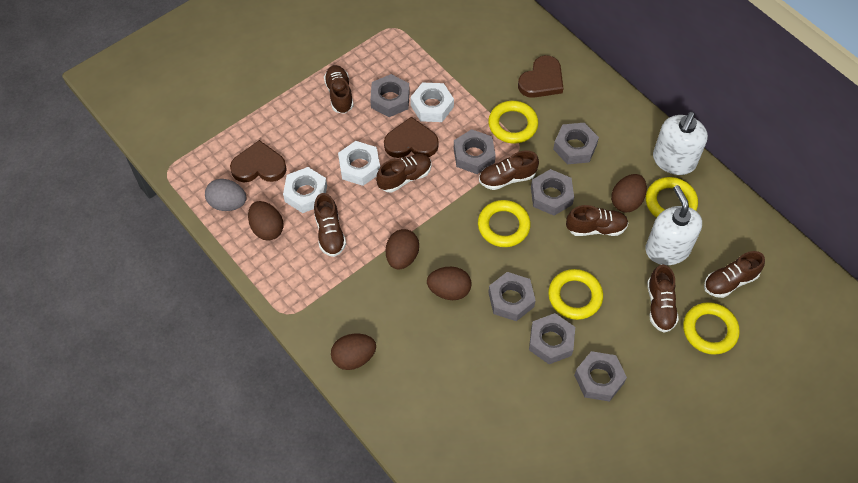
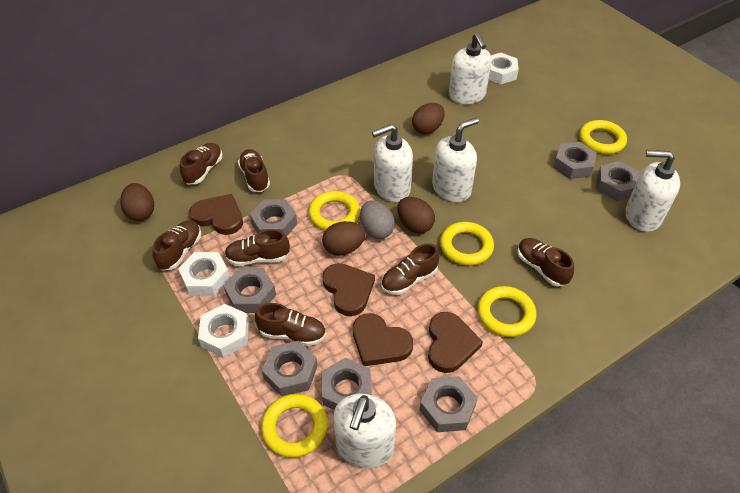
brown egg: 5 -> 4
brown heart: 3 -> 4
white soap dispenser: 2 -> 5

